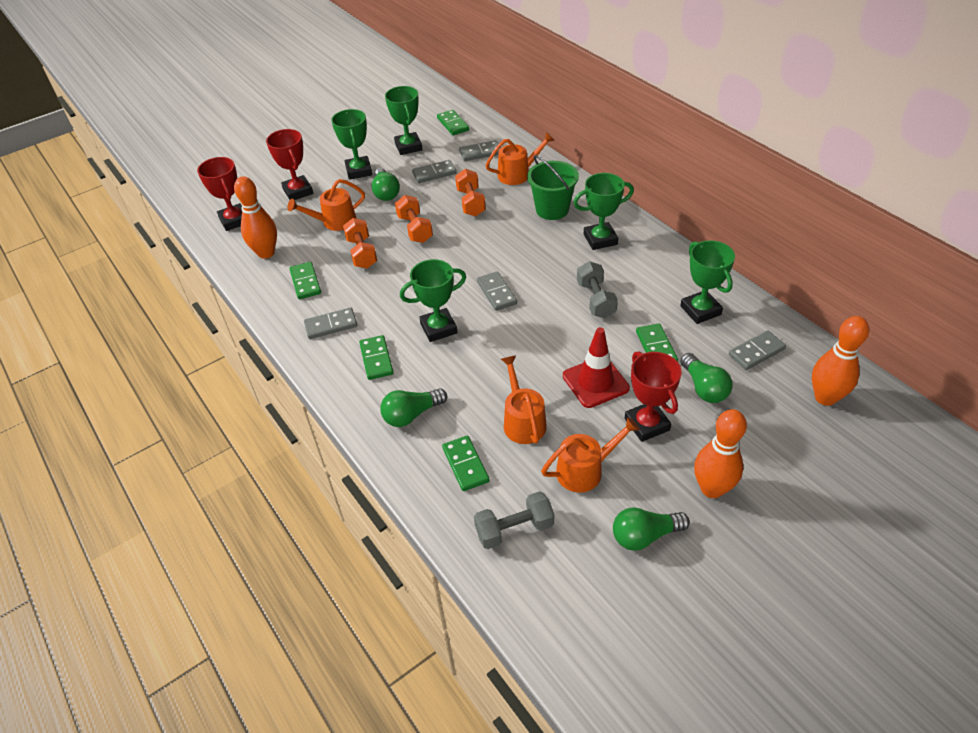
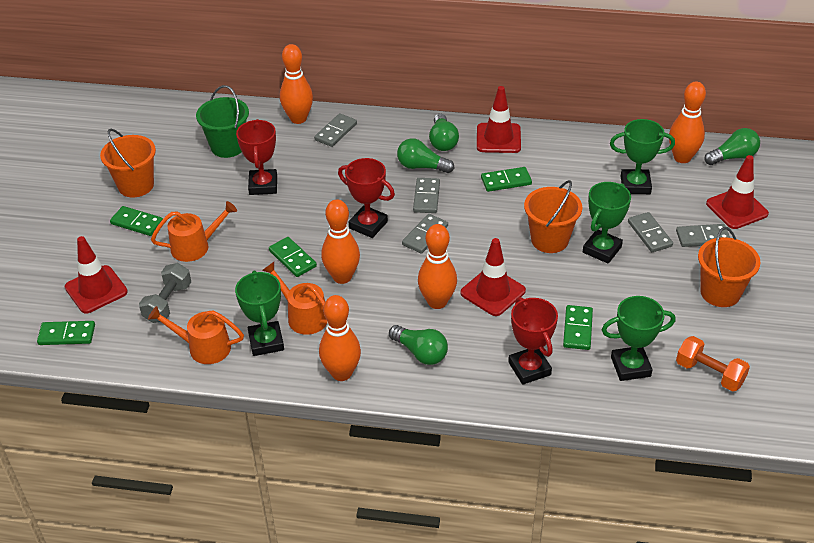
green trophy: 5 -> 4
grey dumbbell: 2 -> 1
orange bowling pin: 3 -> 5
orange bucket: 0 -> 3
orange dumbbell: 3 -> 1
orange watering can: 4 -> 3
red traffic cone: 1 -> 4

